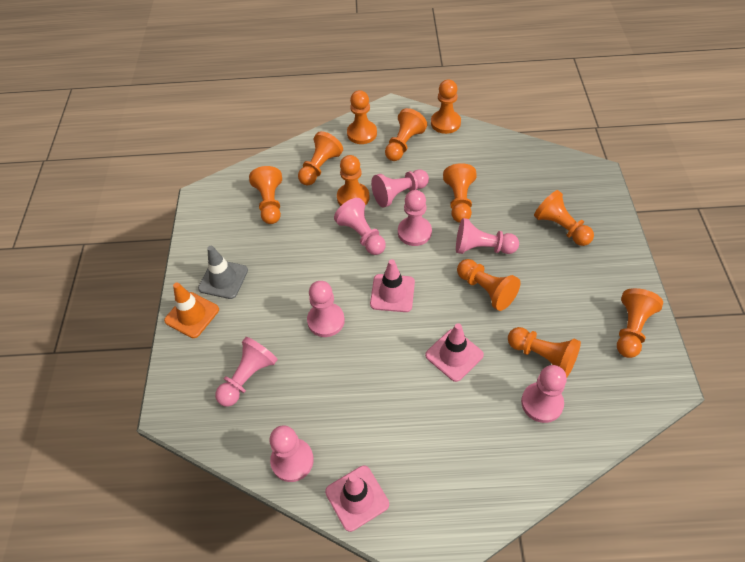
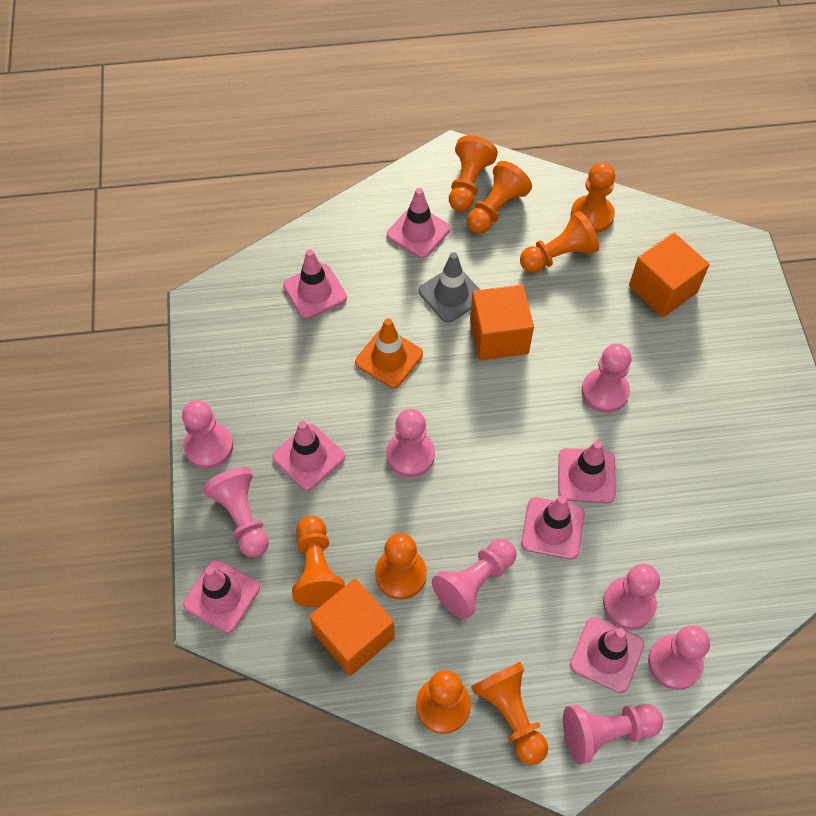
orange cube: 0 -> 3
orange pawn: 11 -> 8
pink traffic cone: 3 -> 7

